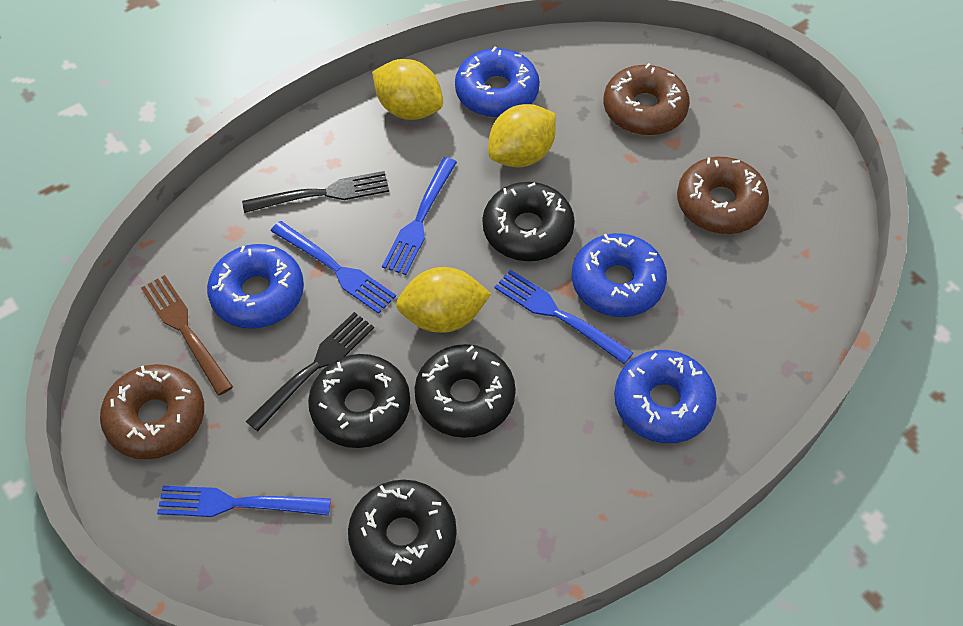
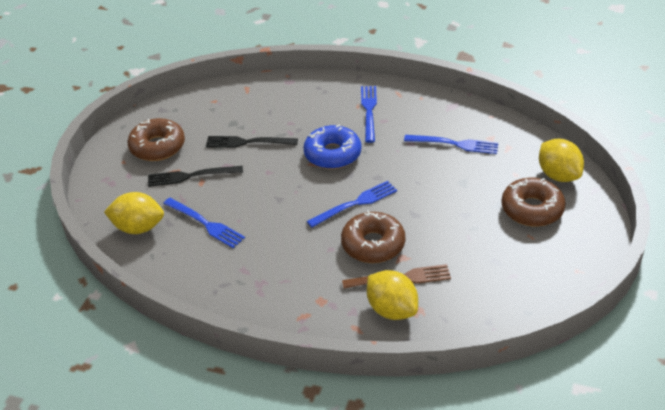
black donut: 4 -> 0
blue donut: 4 -> 1

